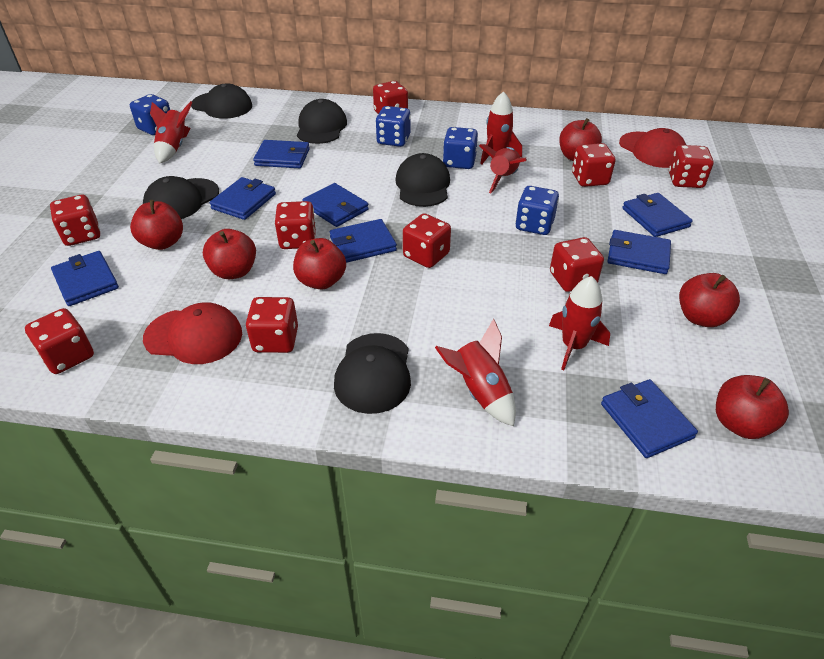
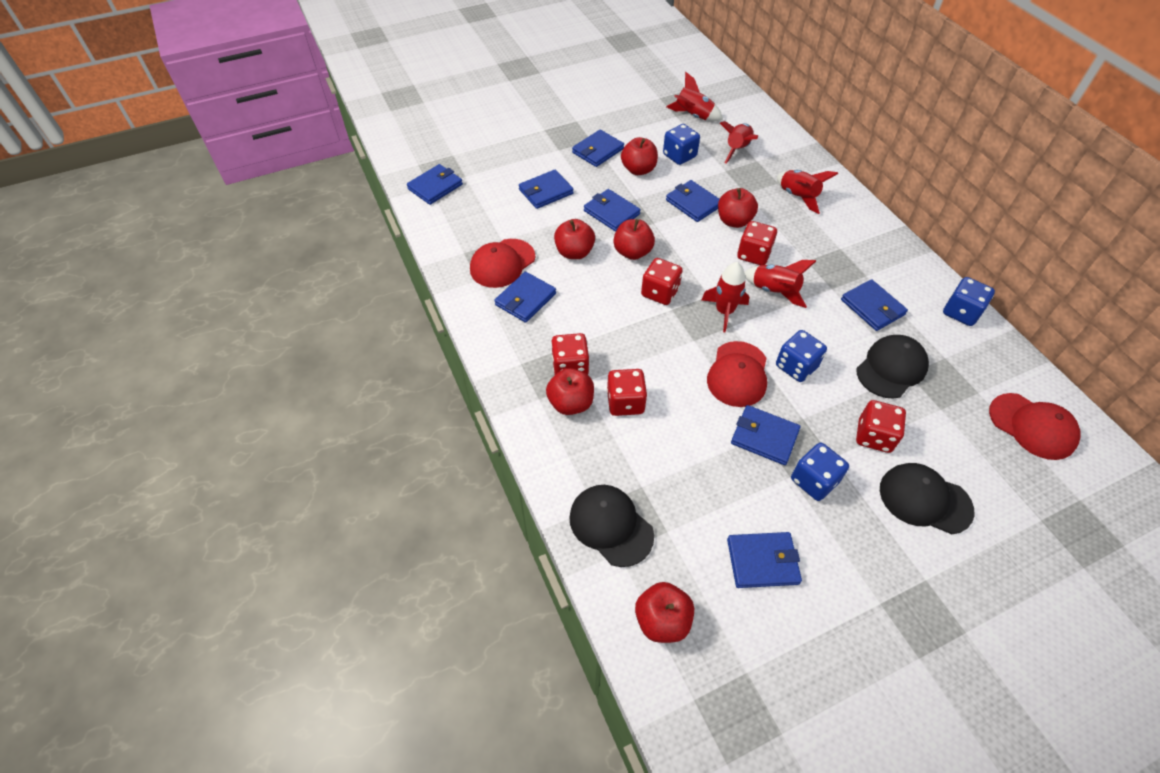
black cap: 5 -> 3
blue wallet: 8 -> 9
red cap: 2 -> 3
red dice: 9 -> 5

